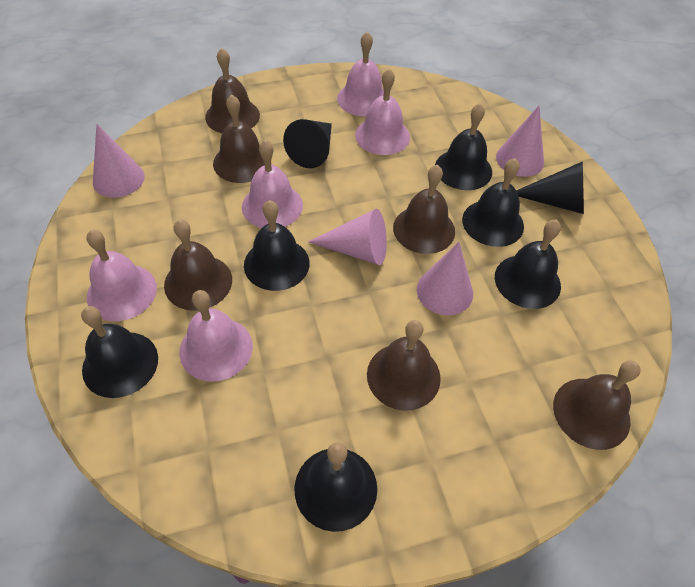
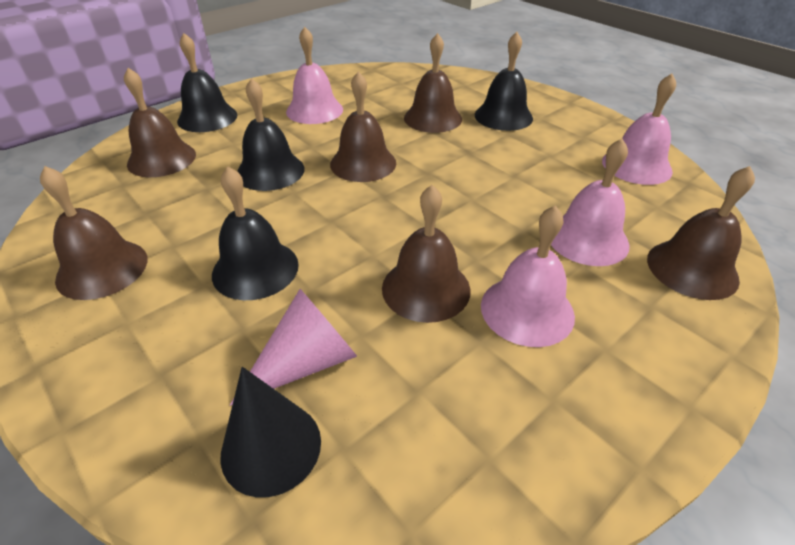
black bell: 6 -> 4
black cone: 2 -> 1
pink bell: 5 -> 4
pink cone: 4 -> 1

